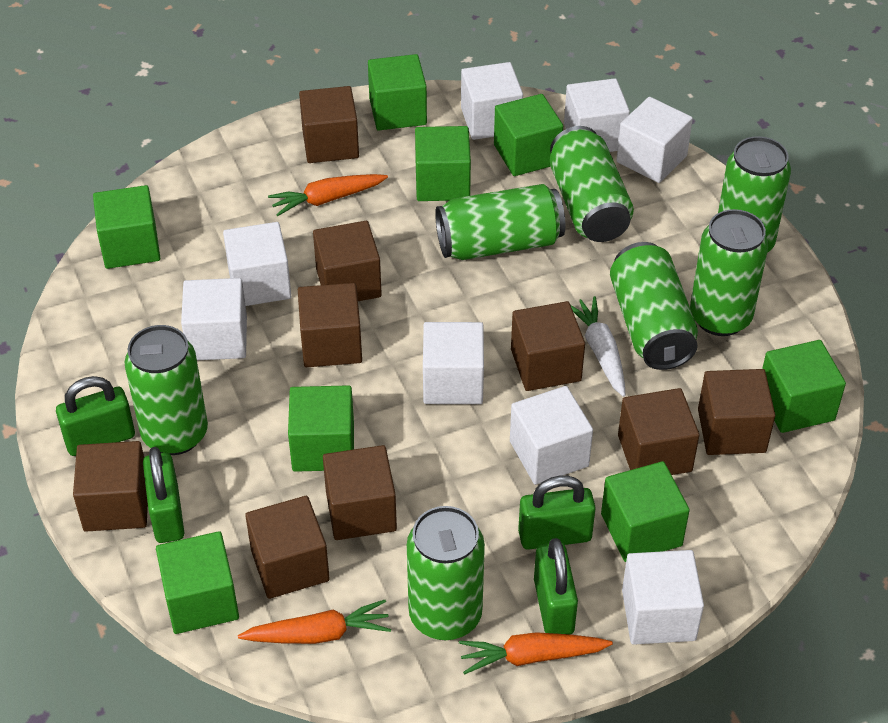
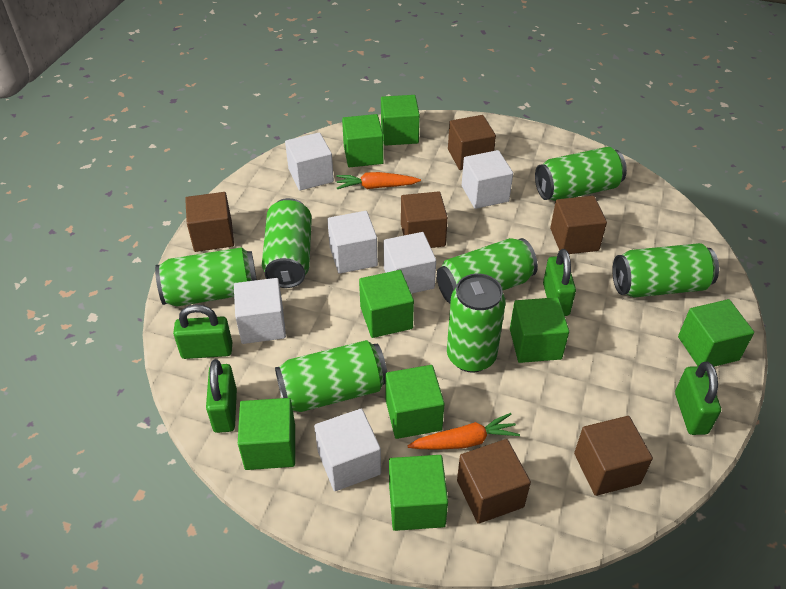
brown cube: 9 -> 6
orange carrot: 3 -> 2
white carrot: 1 -> 0
white cube: 8 -> 6

